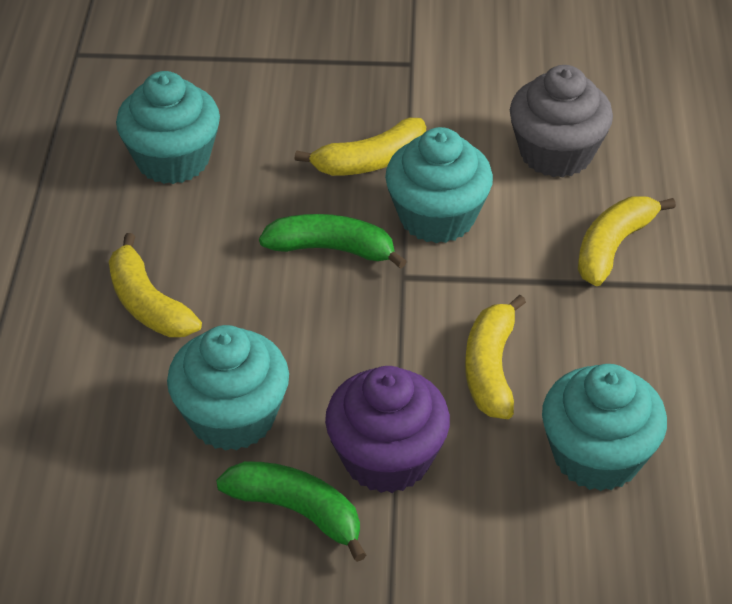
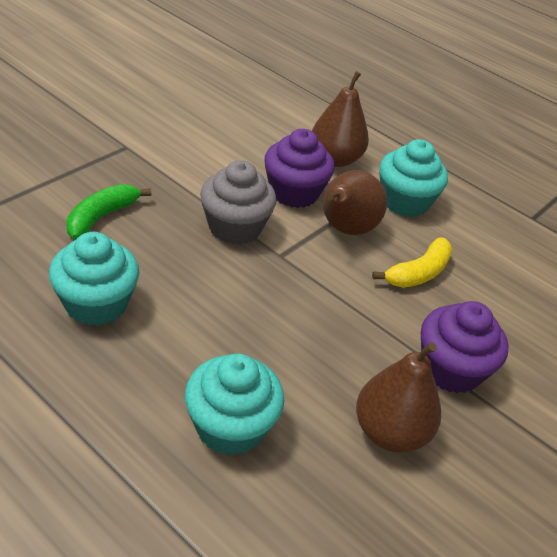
brown pear: 0 -> 3
green banana: 2 -> 1
purple cupcake: 1 -> 2
turquoise cupcake: 4 -> 3
yellow banana: 4 -> 1

